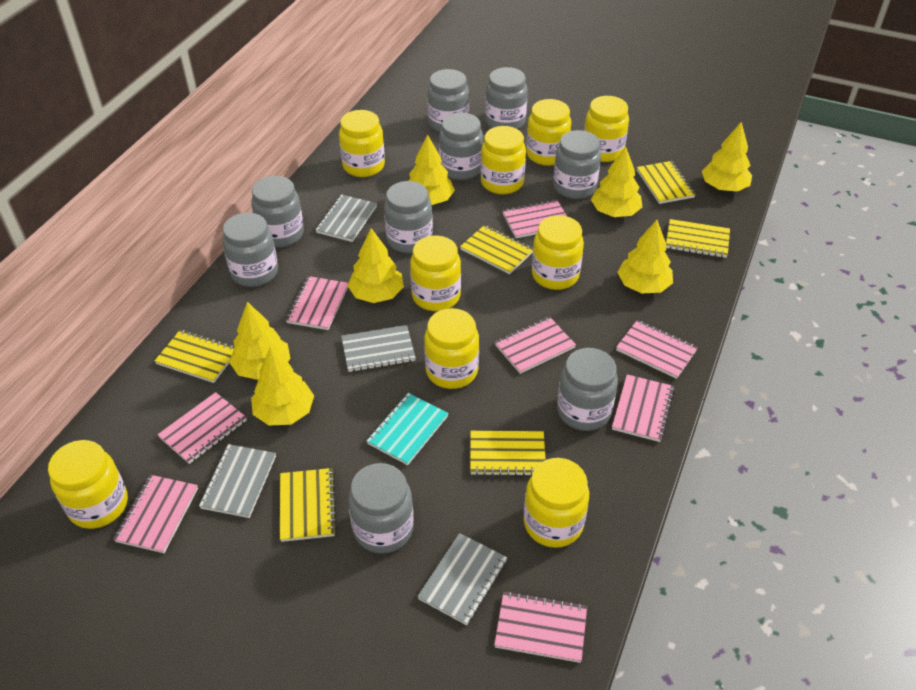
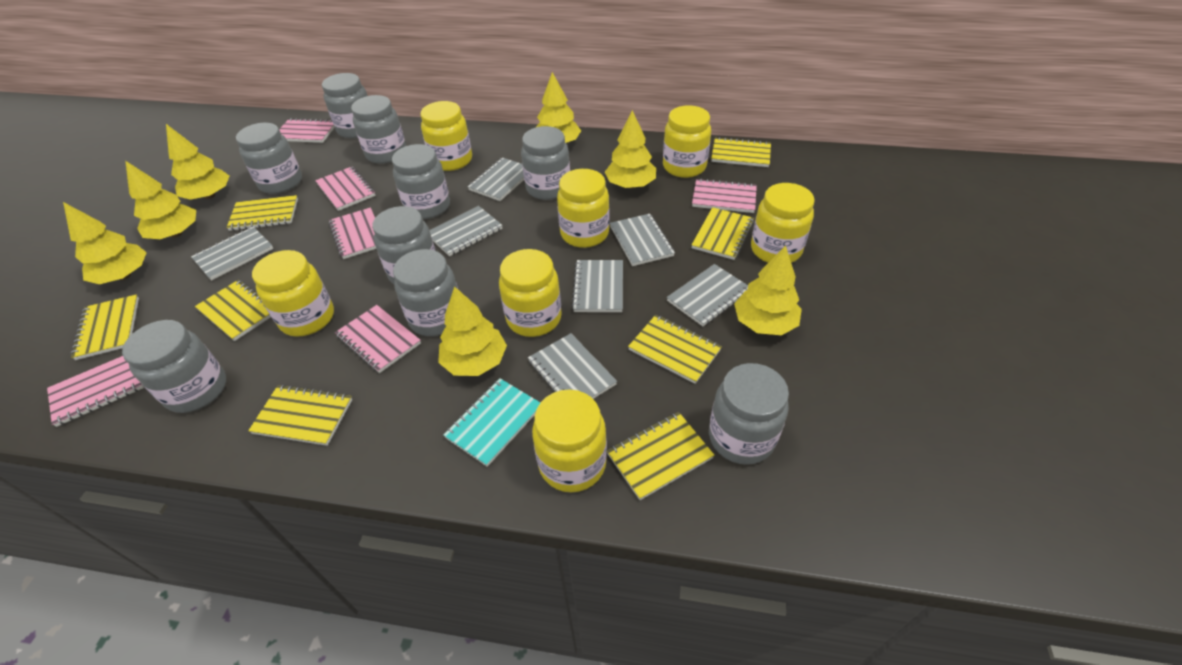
grey notebook: 4 -> 7
pink notebook: 8 -> 6
yellow jar: 9 -> 7
yellow notebook: 6 -> 8

